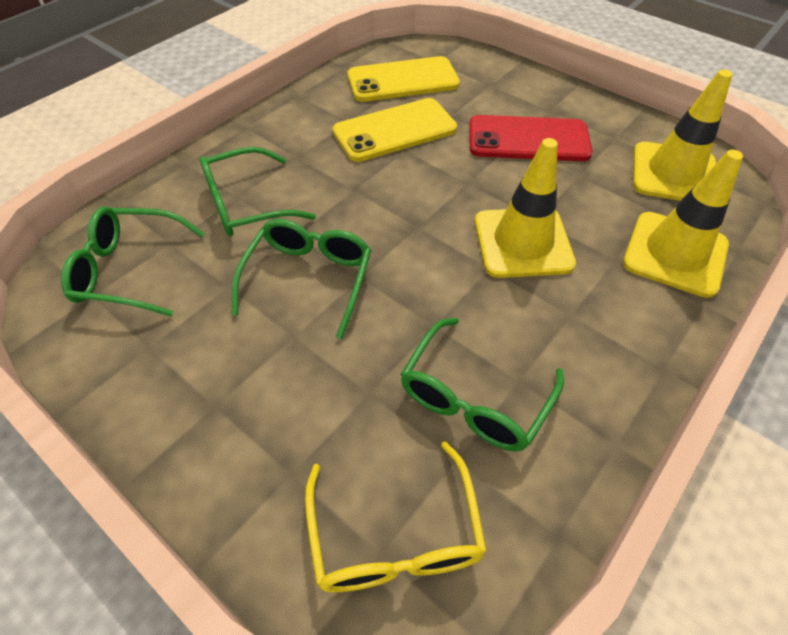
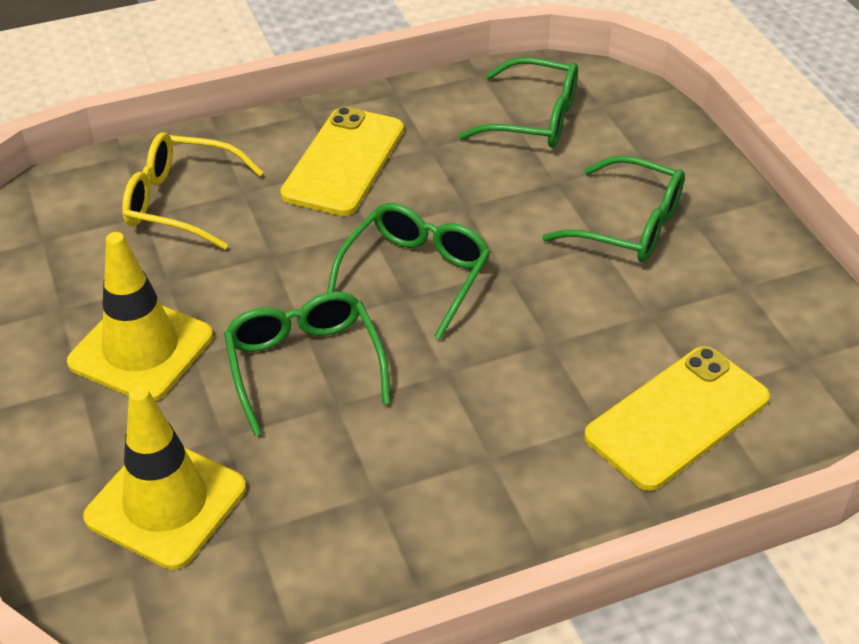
red phone: 1 -> 0
yellow traffic cone: 3 -> 2

